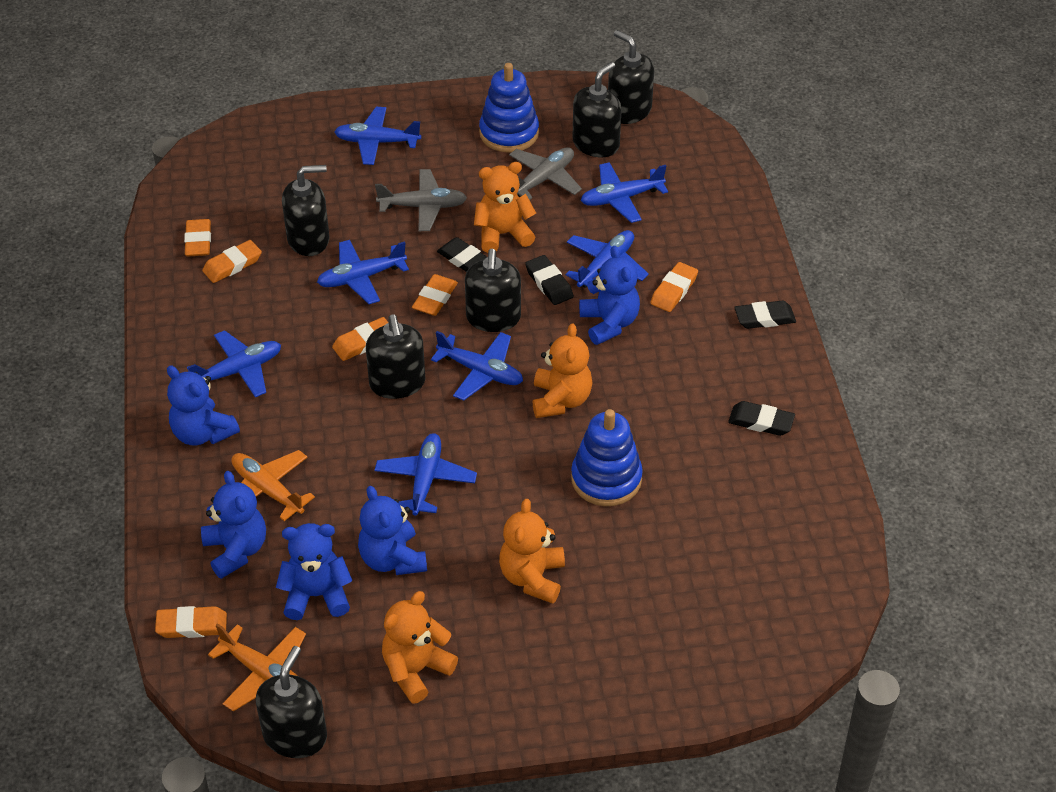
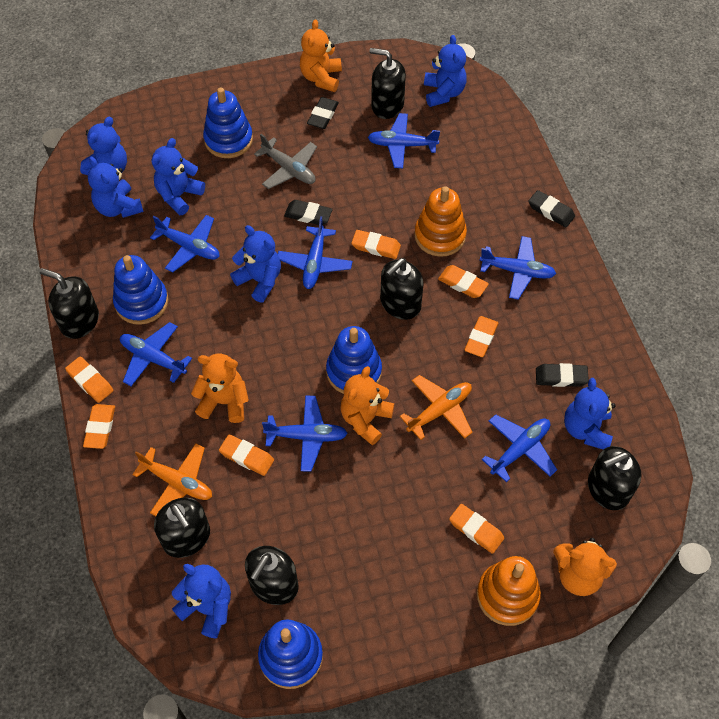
blue stacking toy: 2 -> 4
blue teddy bear: 5 -> 7
grey plane: 2 -> 1
orange eraser: 6 -> 7
orange stacking toy: 0 -> 2

